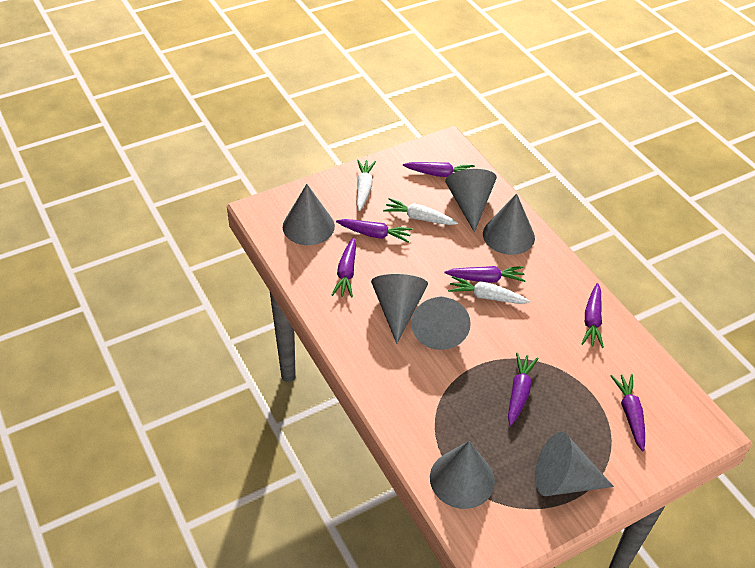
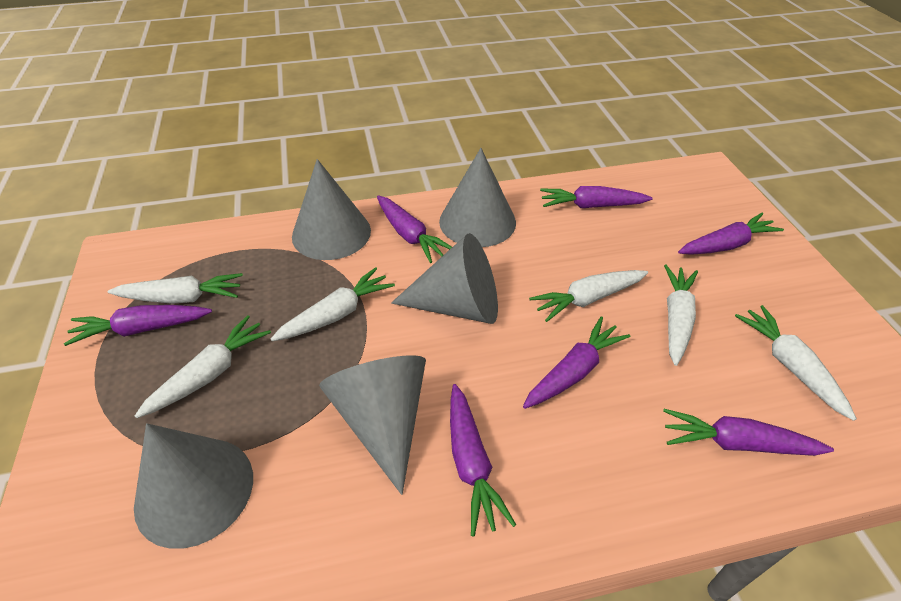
grey cone: 7 -> 5
white carrot: 3 -> 6

